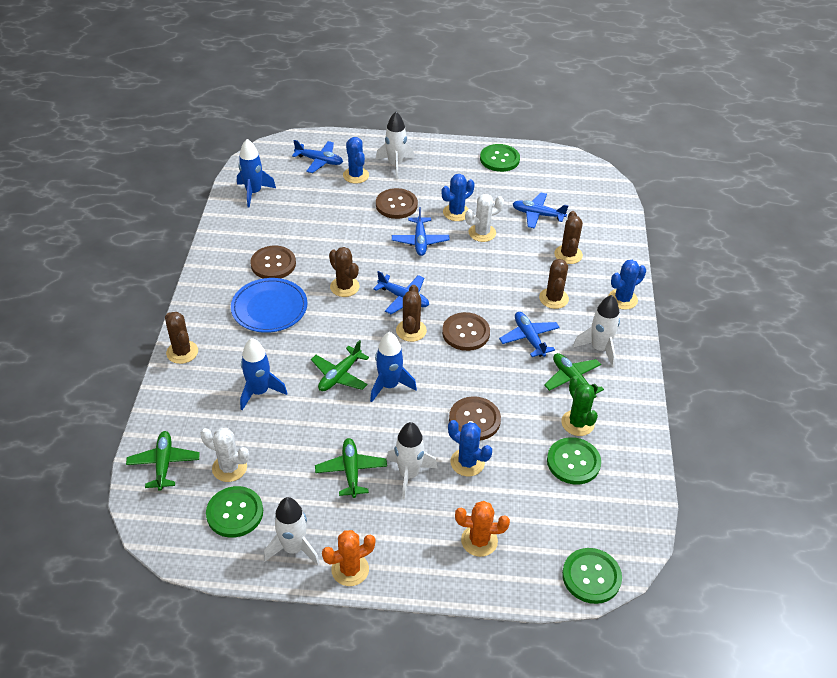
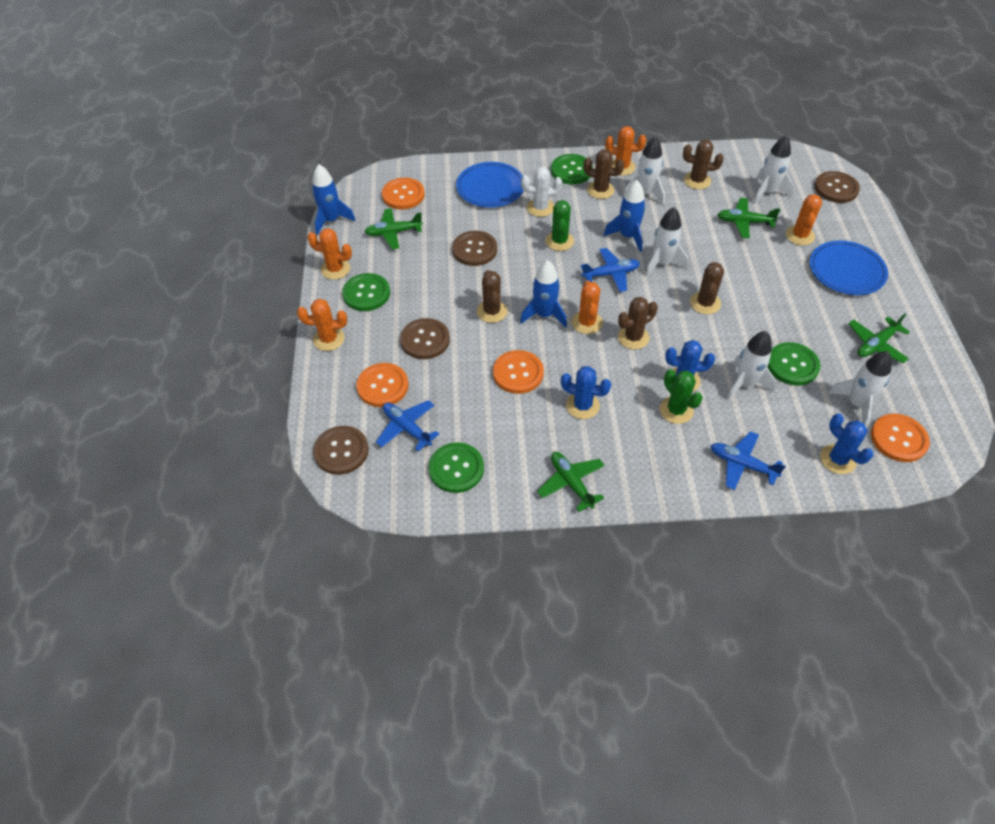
blue cactus: 4 -> 3
blue plane: 5 -> 3
blue plate: 1 -> 2
green cactus: 1 -> 2
orange button: 0 -> 4
orange cactus: 2 -> 5
white cactus: 2 -> 1
white rocket: 4 -> 5

